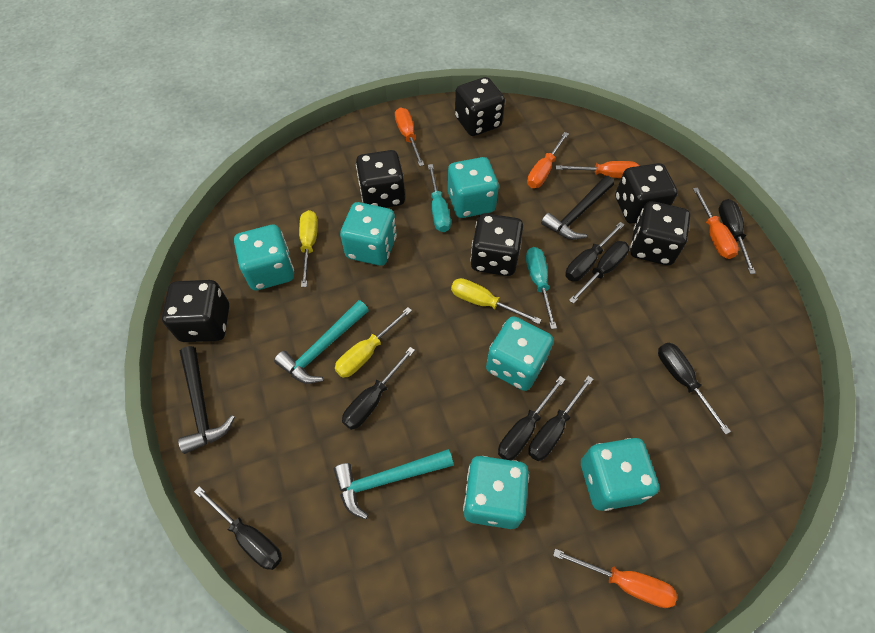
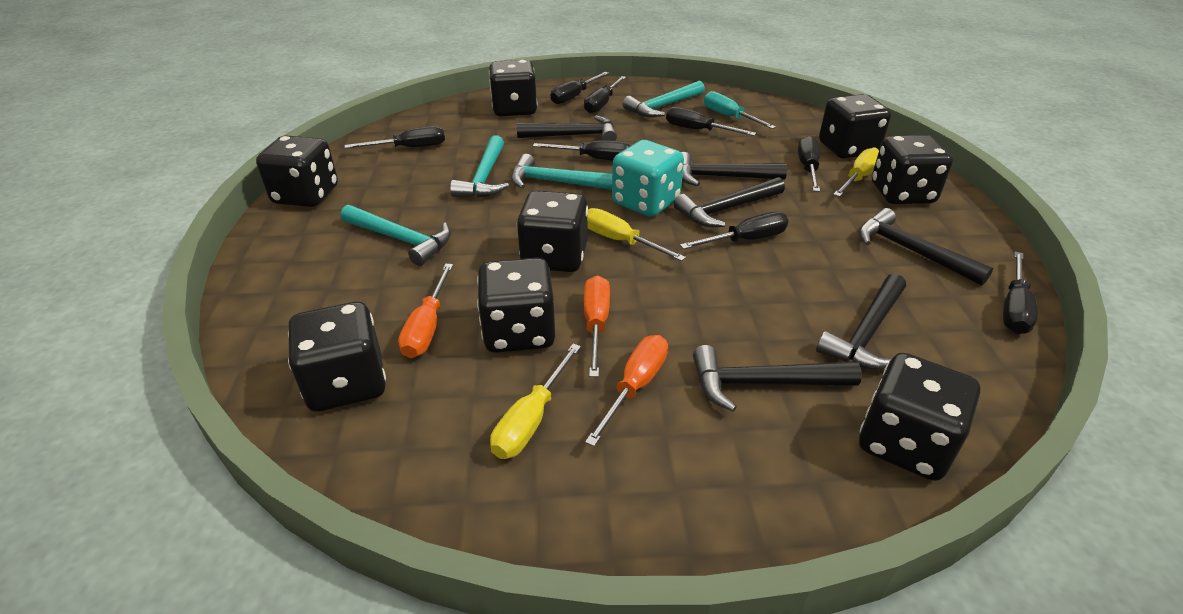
black dice: 6 -> 8
black hammer: 2 -> 6
orange screwdriver: 5 -> 3
turquoise dice: 6 -> 1
turquoise hammer: 2 -> 4
turquoise screwdriver: 2 -> 1

